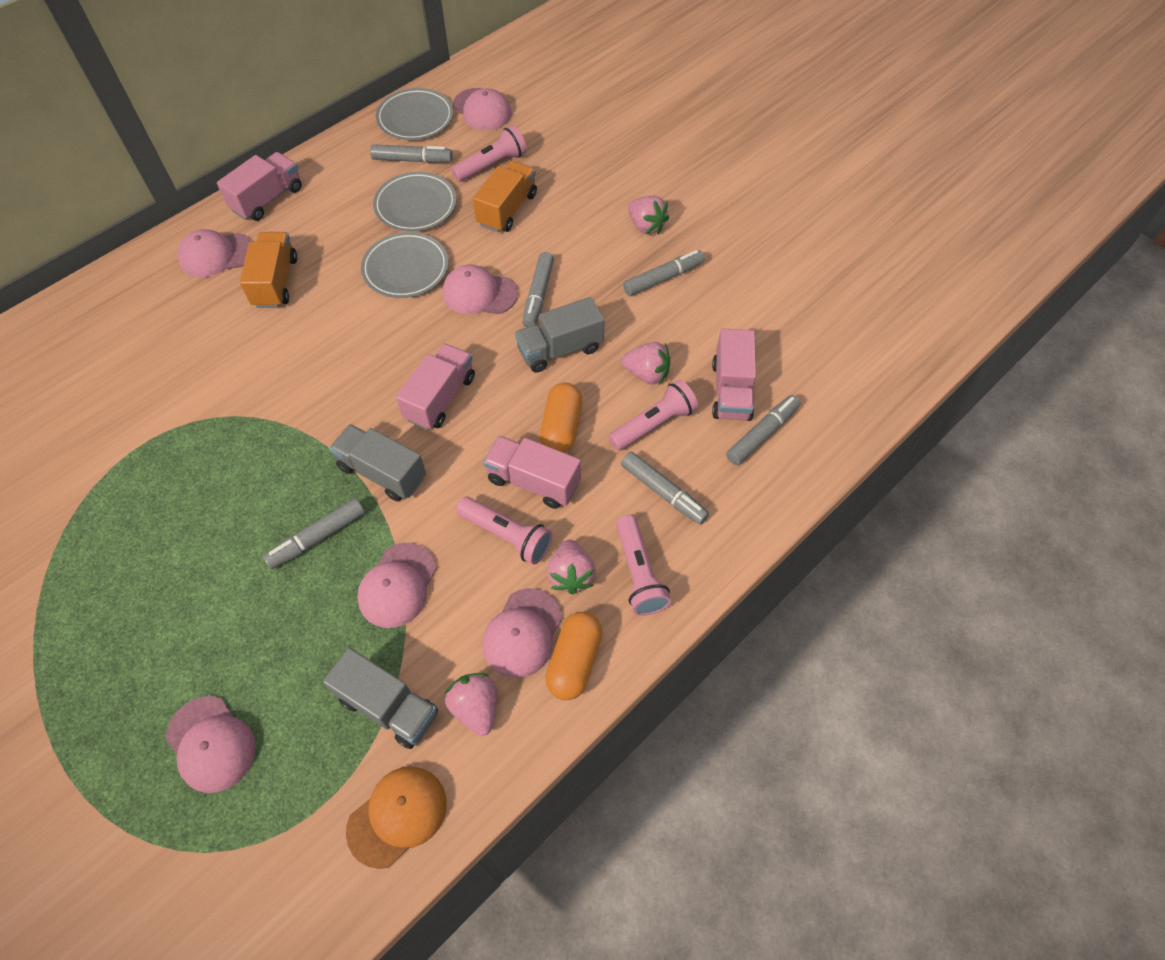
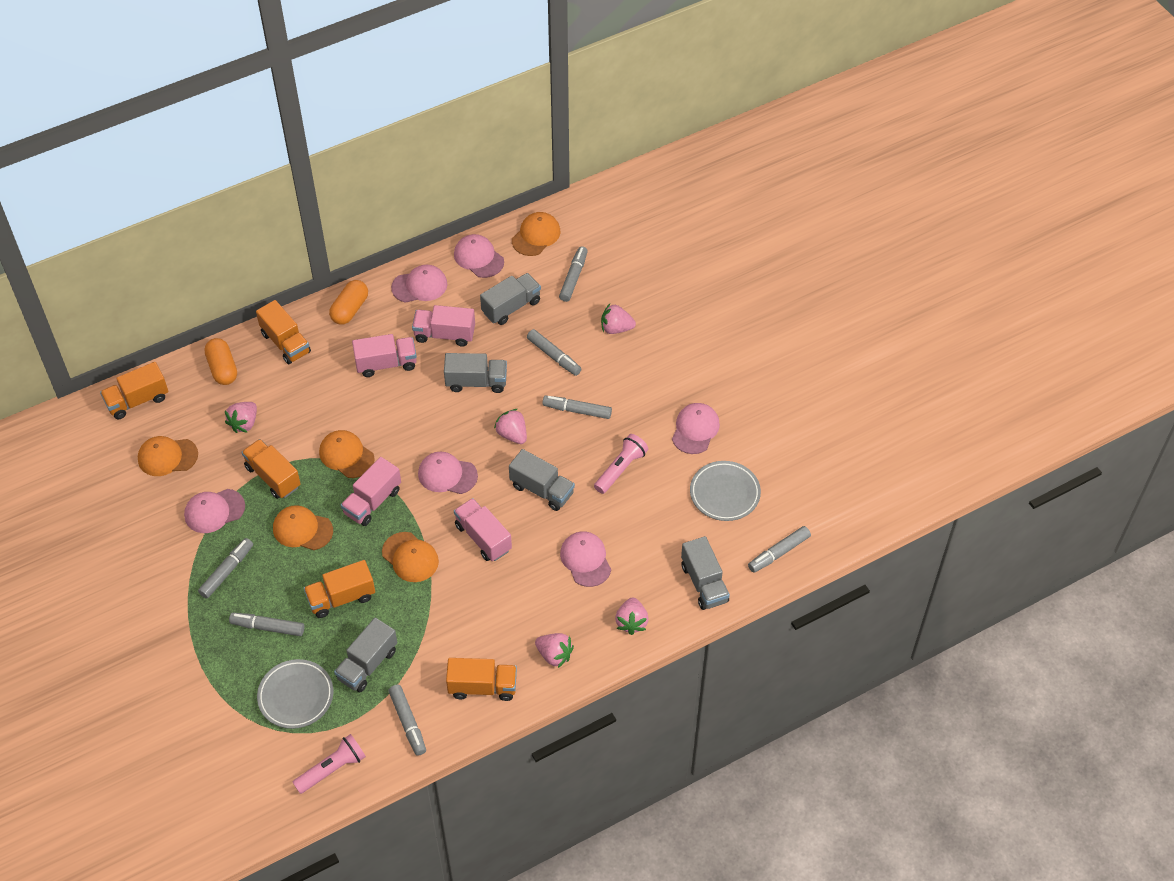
grey marker: 6 -> 7
grey plate: 3 -> 2
grey truck: 3 -> 5
orange cap: 1 -> 5
orange truck: 2 -> 5
pink flashlight: 4 -> 2
pink strawberry: 4 -> 5

